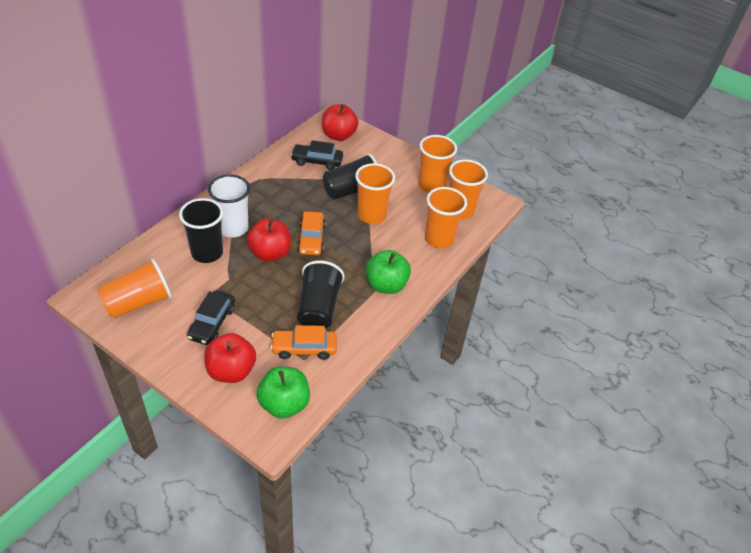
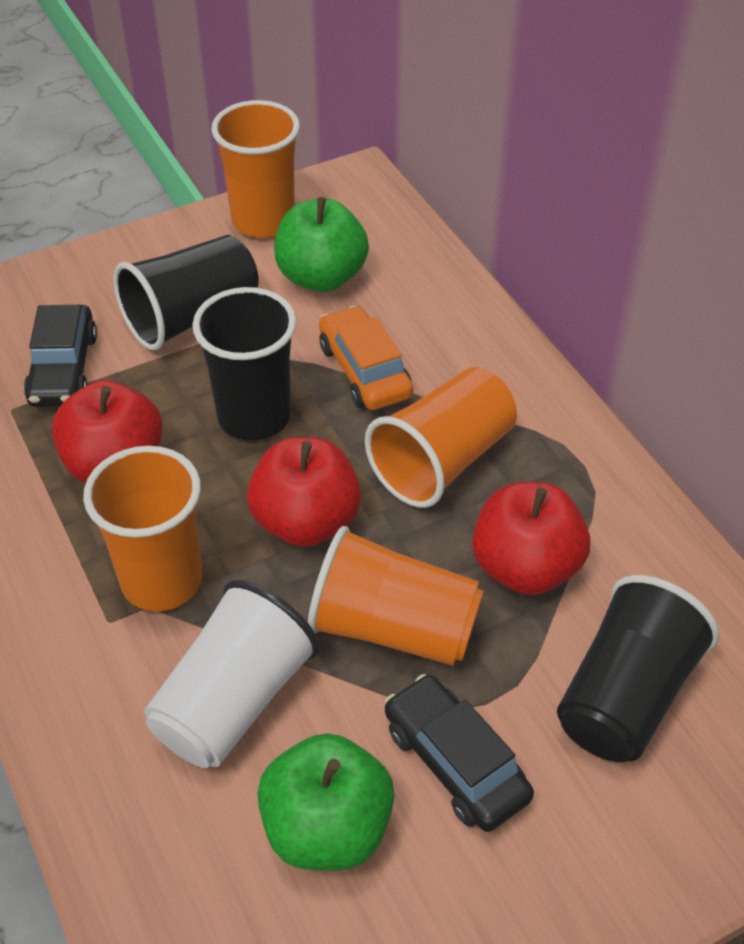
orange car: 2 -> 1
orange cup: 5 -> 4

